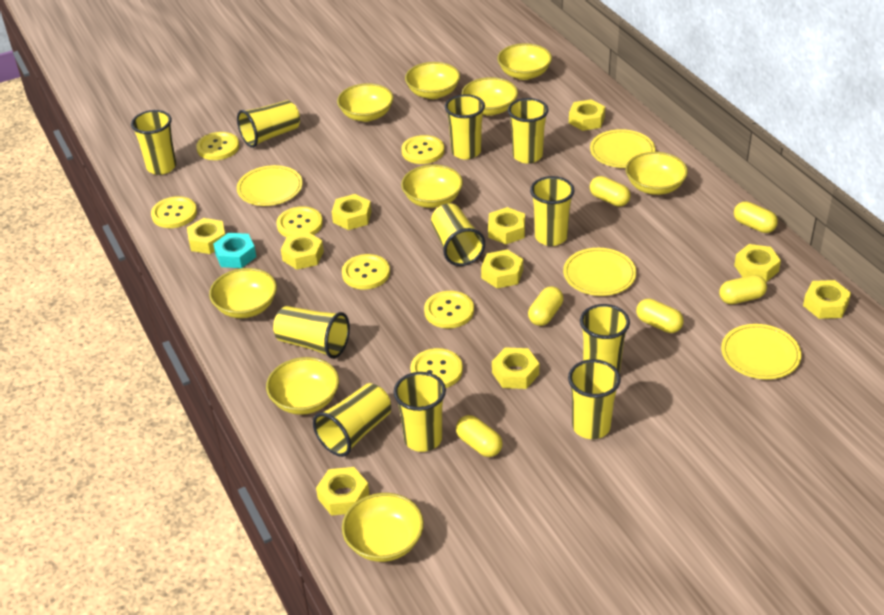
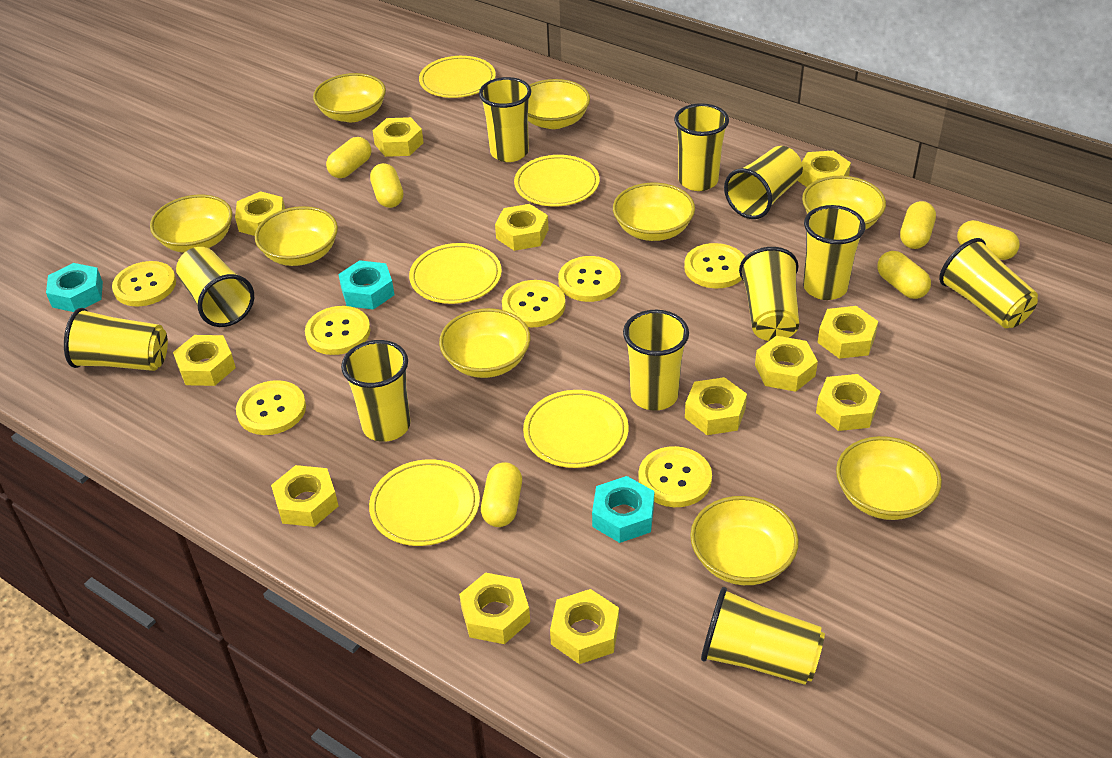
turquoise nut: 1 -> 3
yellow nut: 10 -> 12
yellow plate: 4 -> 5

